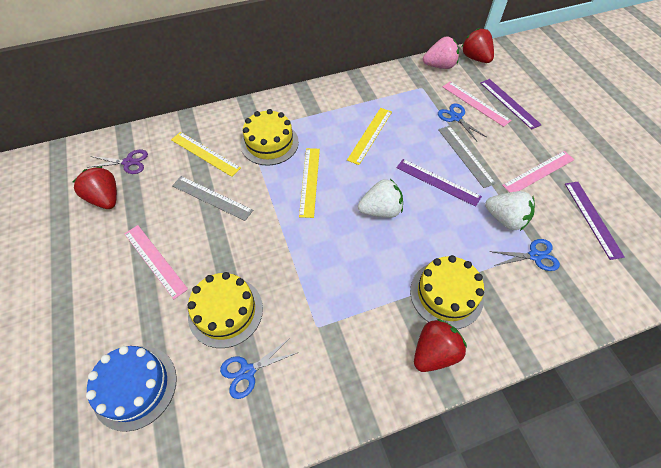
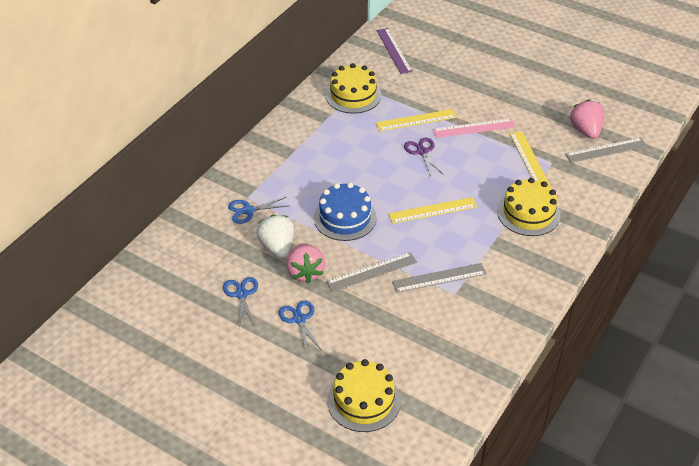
grey ruler: 2 -> 3
pink ruler: 3 -> 1
pink strawberry: 1 -> 2
purple ruler: 3 -> 1
red strawberry: 3 -> 0
white strawberry: 2 -> 1

